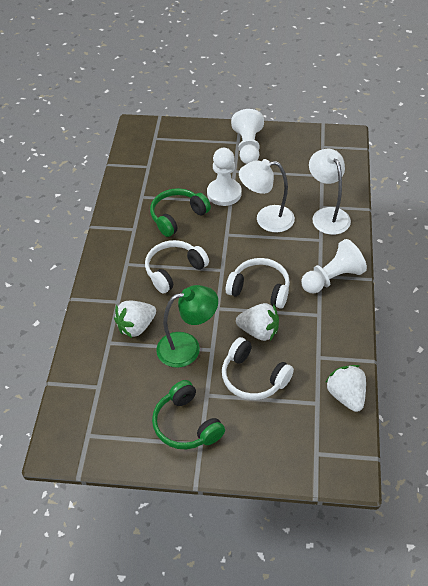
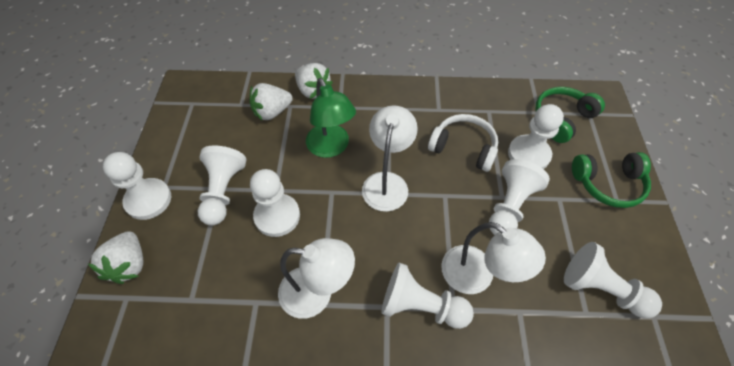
white headphones: 3 -> 1
white lamp: 2 -> 3
white pawn: 3 -> 7

